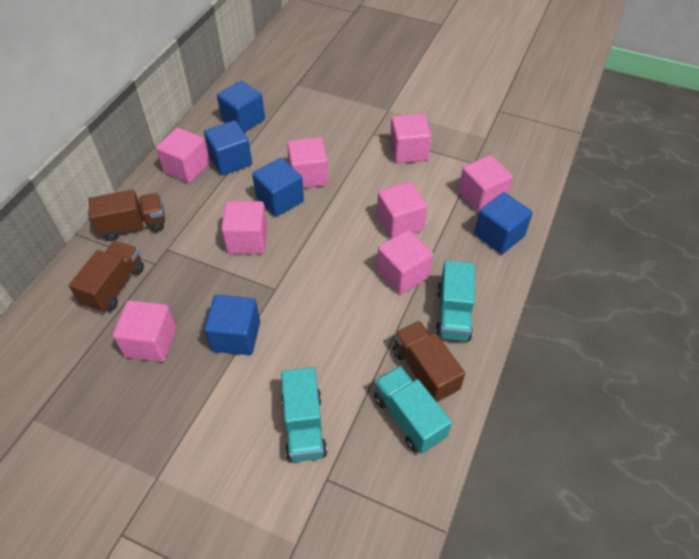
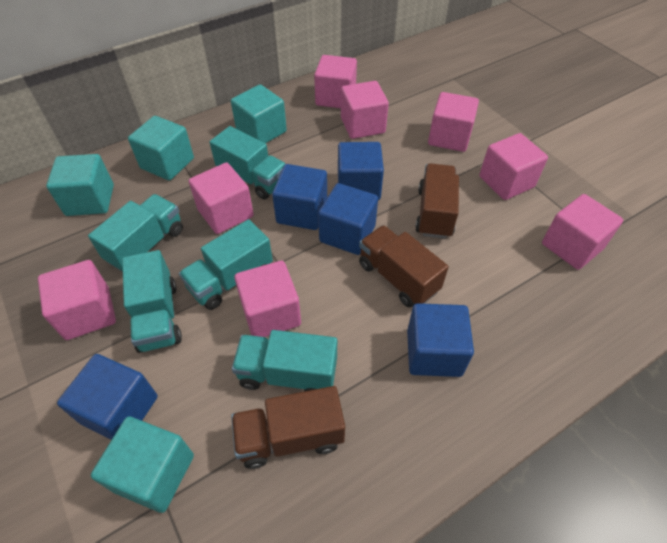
turquoise cube: 0 -> 4
turquoise truck: 3 -> 5

